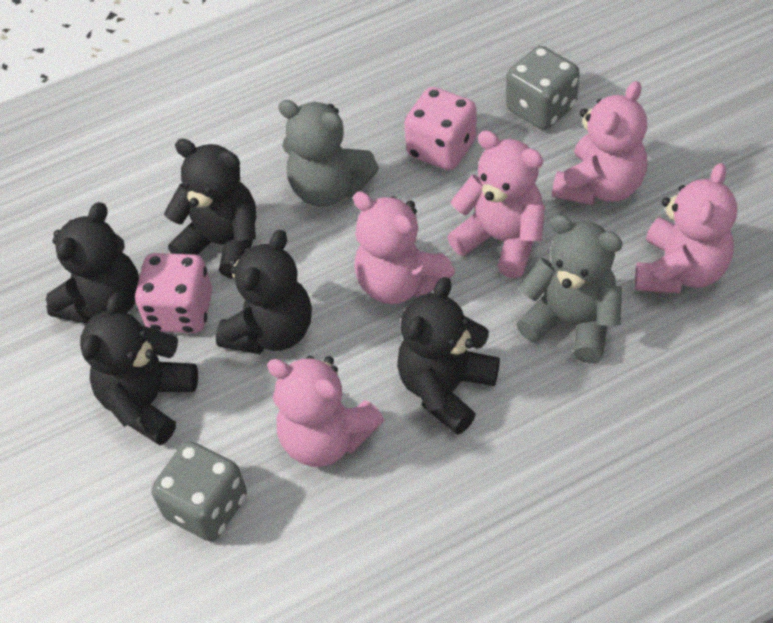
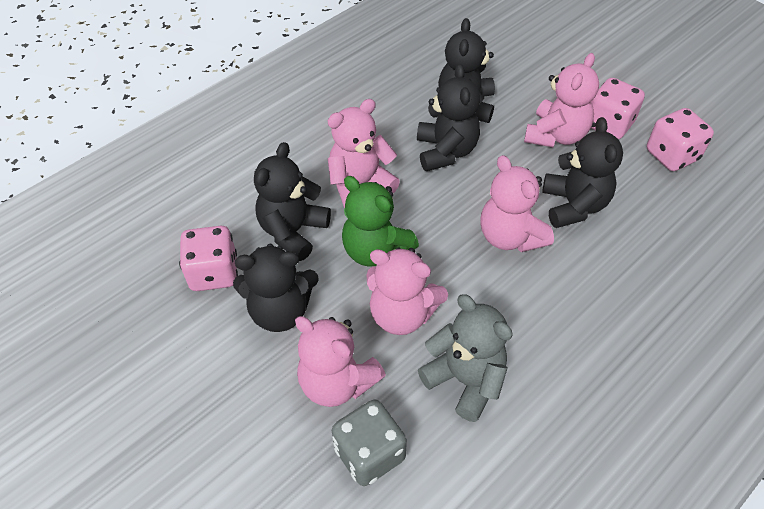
green teddy bear: 0 -> 1
grey dice: 2 -> 1
grey teddy bear: 2 -> 1
pink dice: 2 -> 3

